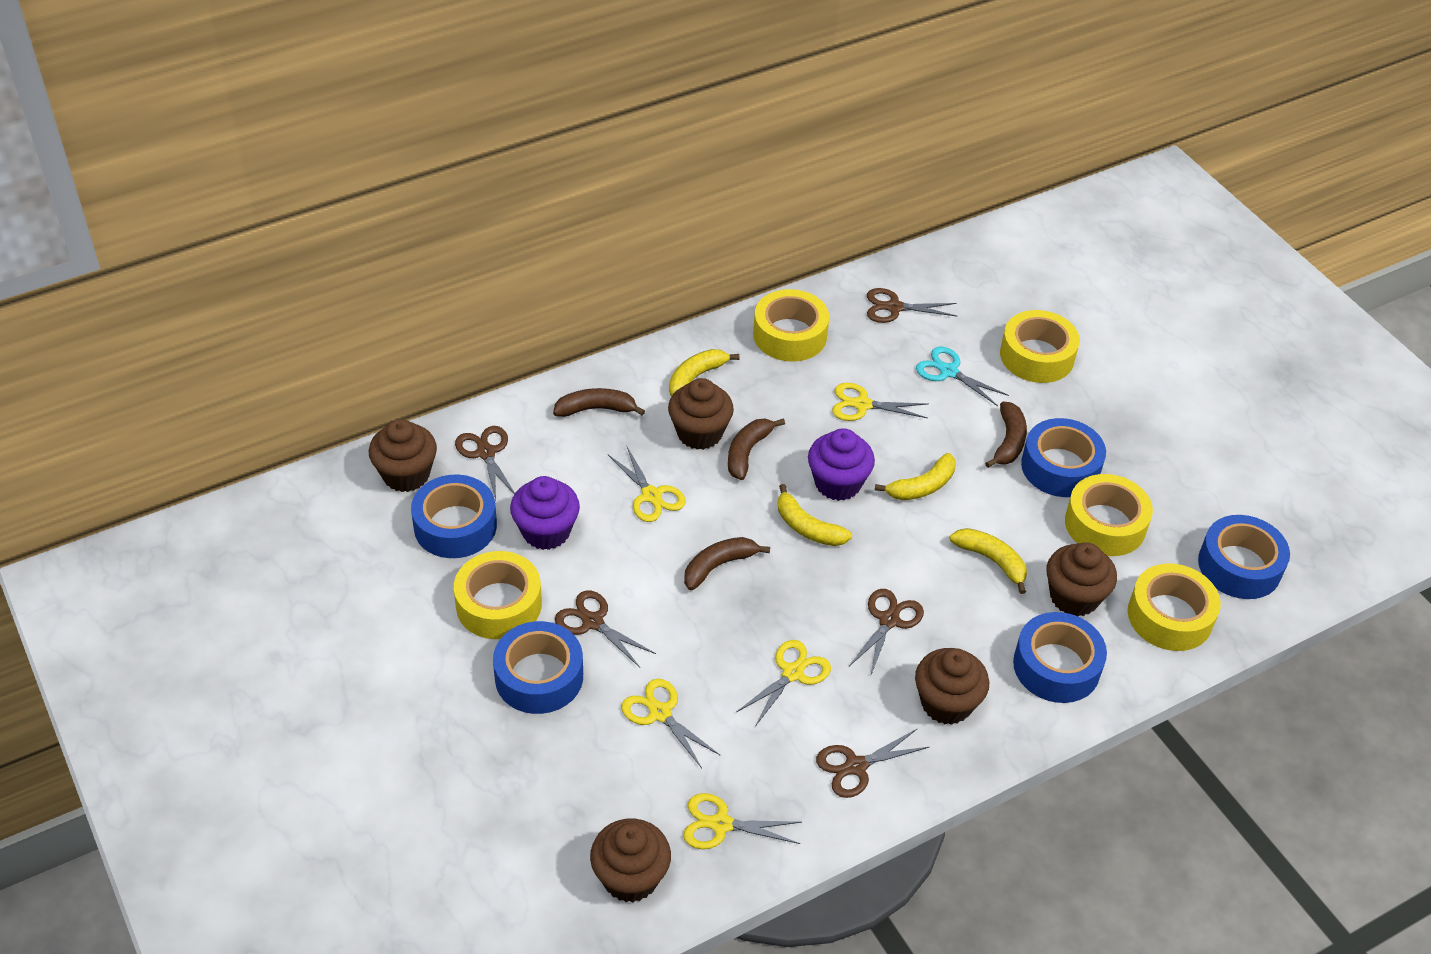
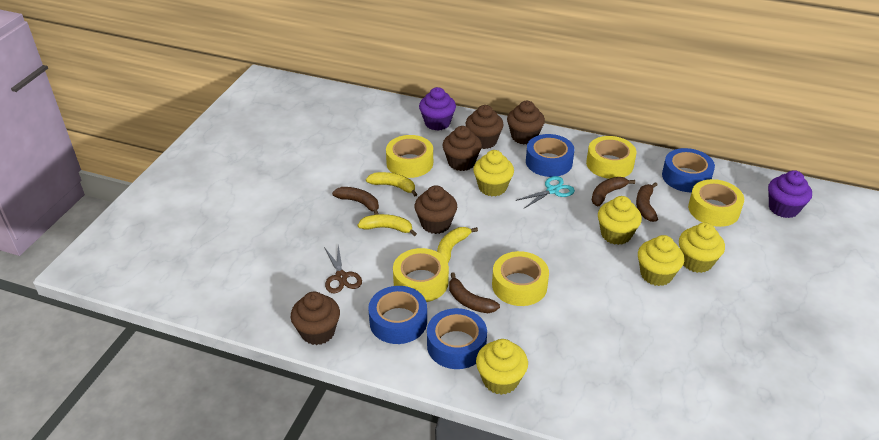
blue tape: 5 -> 4
brown scissors: 5 -> 1
yellow banana: 4 -> 3
yellow cupcake: 0 -> 5
yellow scissors: 5 -> 0

